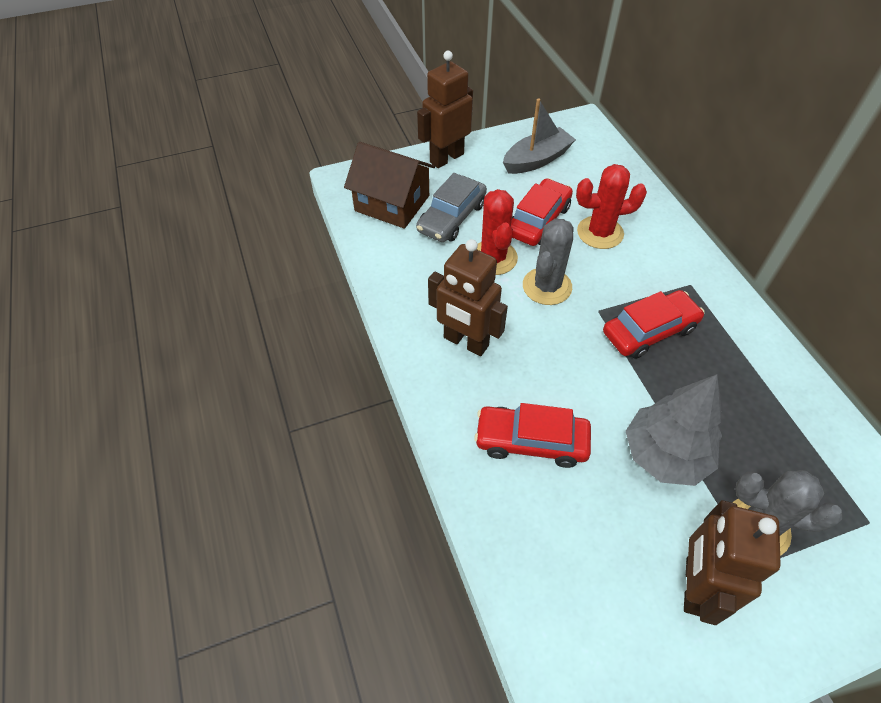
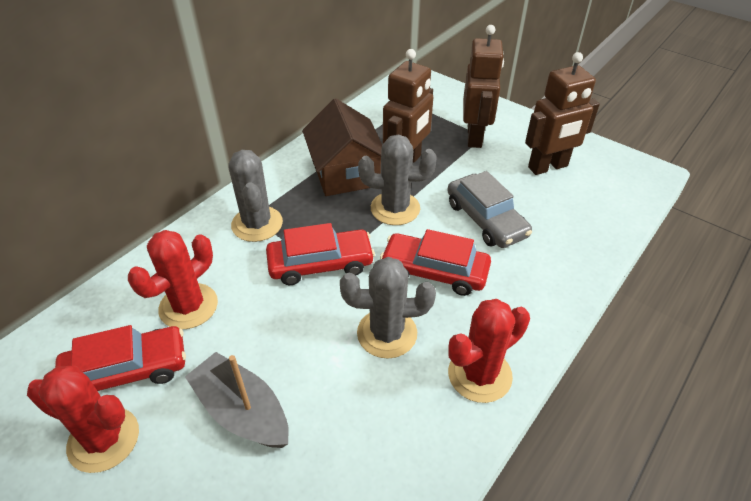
grey cactus: 2 -> 3
grey tree: 1 -> 0
red cactus: 2 -> 3

